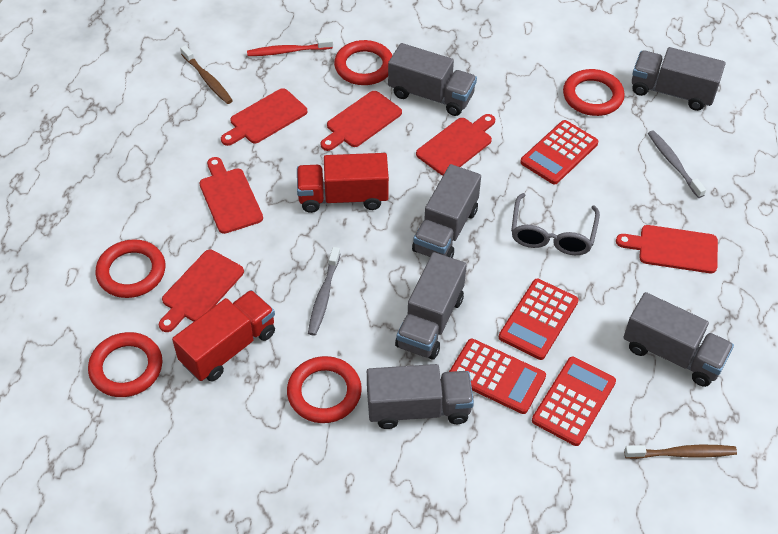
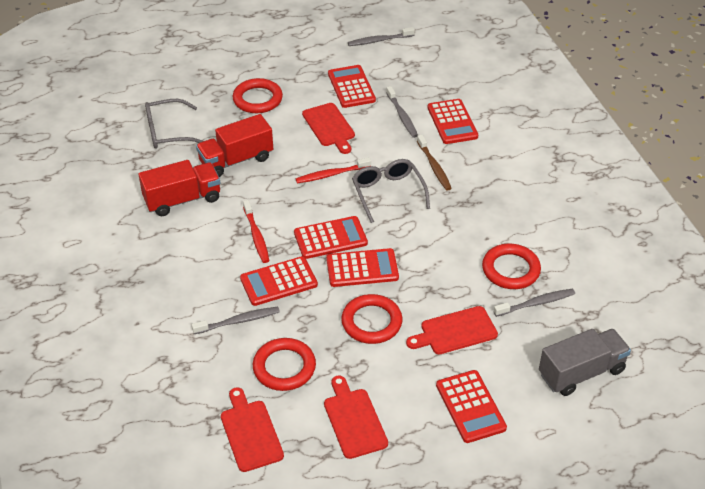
brown toothbrush: 2 -> 1
grey glasses: 1 -> 2
grey toothbrush: 2 -> 4
grey truck: 6 -> 1
red calculator: 4 -> 6
red cutting board: 6 -> 4
red ring: 5 -> 4
red toothbrush: 1 -> 2

